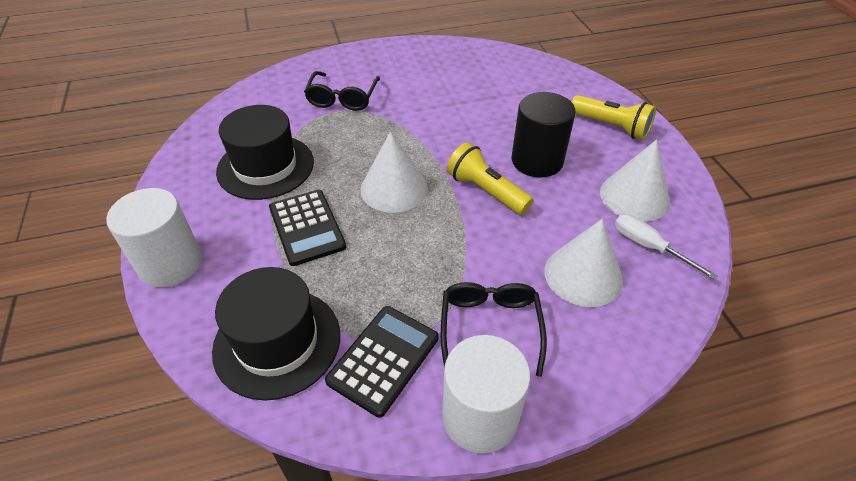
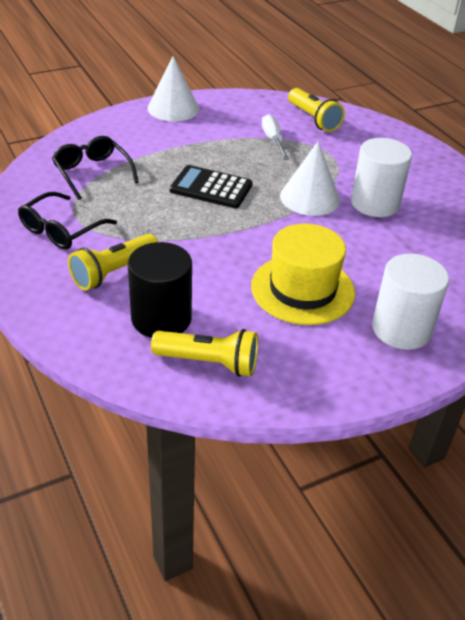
black calculator: 2 -> 1
black hat: 2 -> 0
white cone: 3 -> 2
yellow flashlight: 2 -> 3
yellow hat: 0 -> 1

